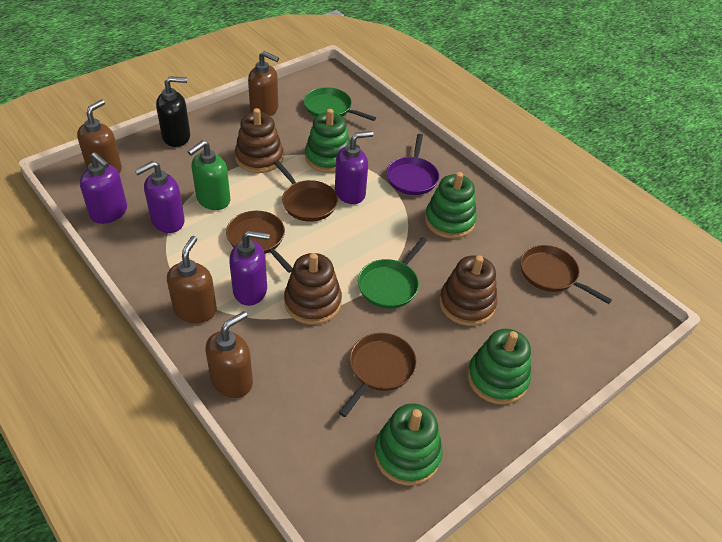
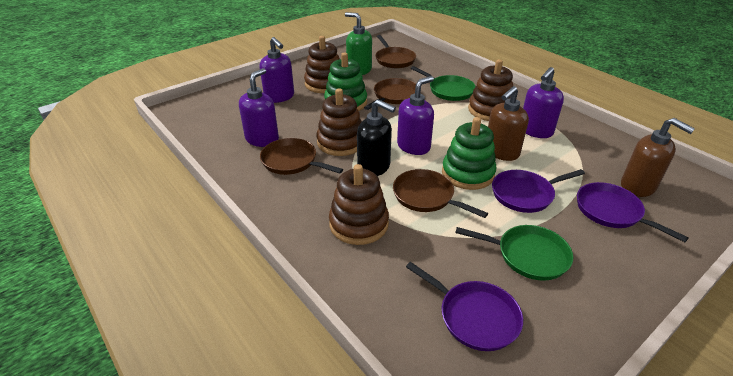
brown soap dispenser: 4 -> 2
brown stacking toy: 3 -> 4
green stacking toy: 4 -> 2
purple pan: 1 -> 3

